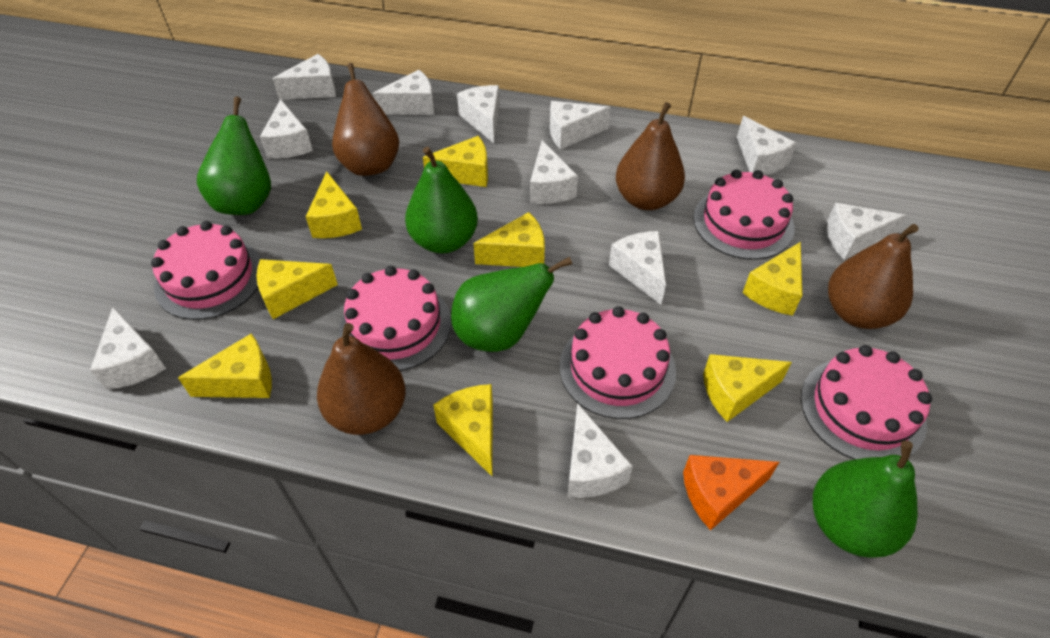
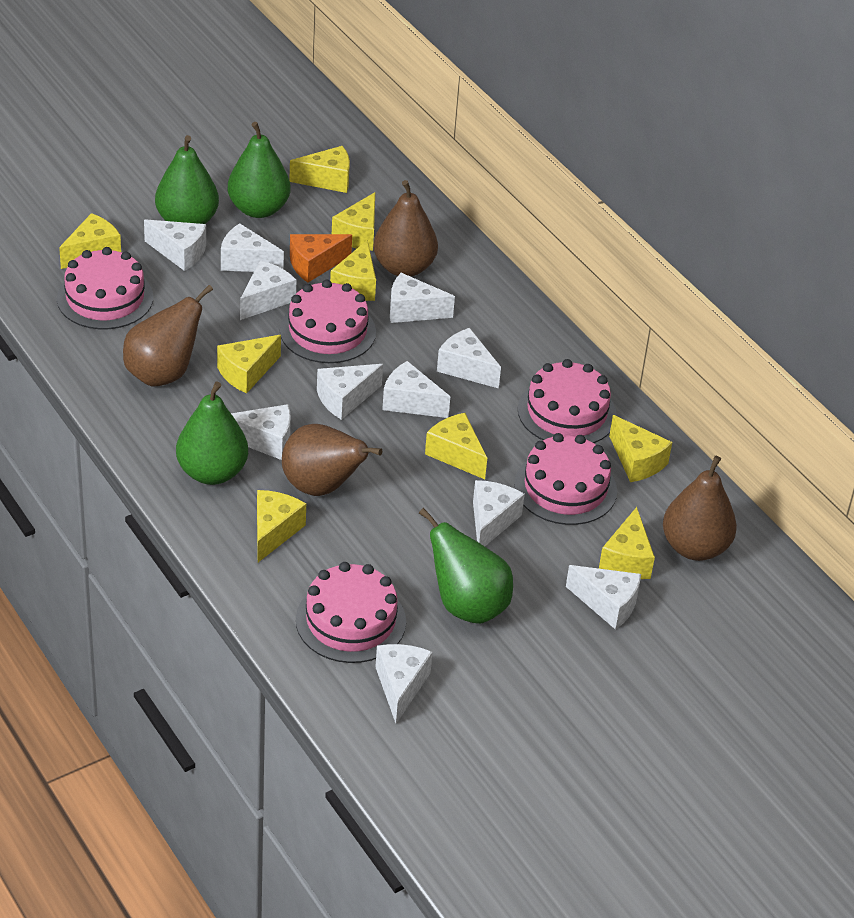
yellow cheese: 8 -> 9

